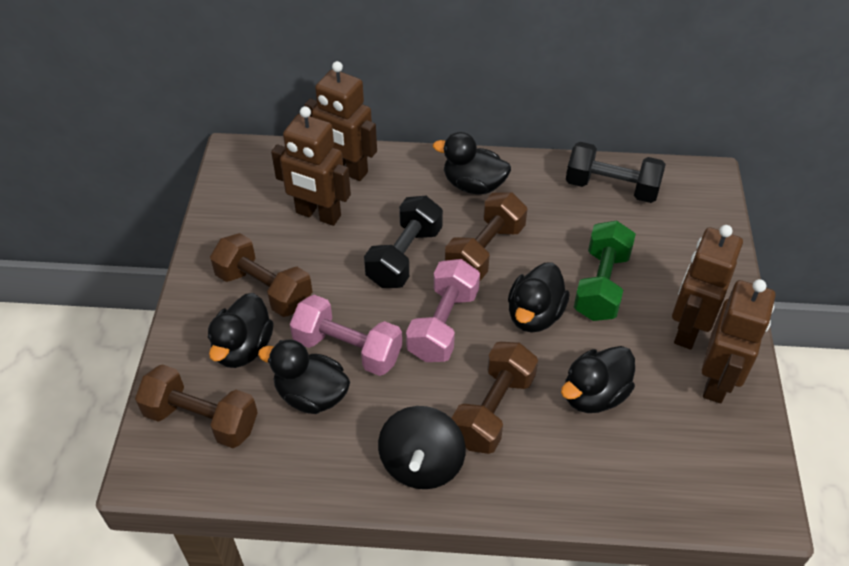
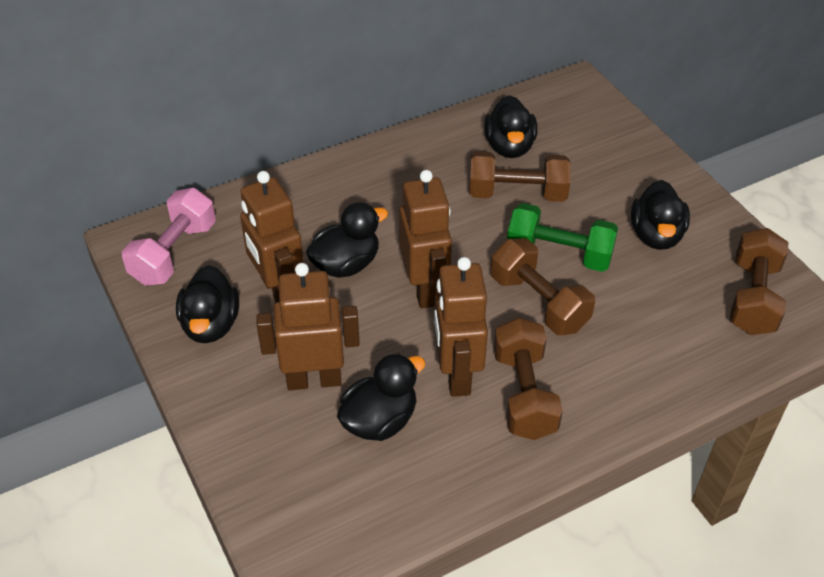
black dumbbell: 2 -> 0
black spinning top: 1 -> 0
pink dumbbell: 2 -> 1

